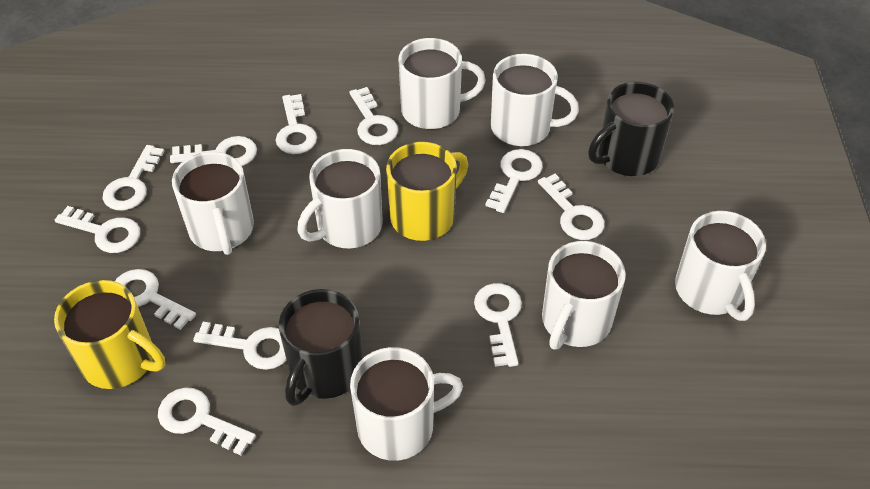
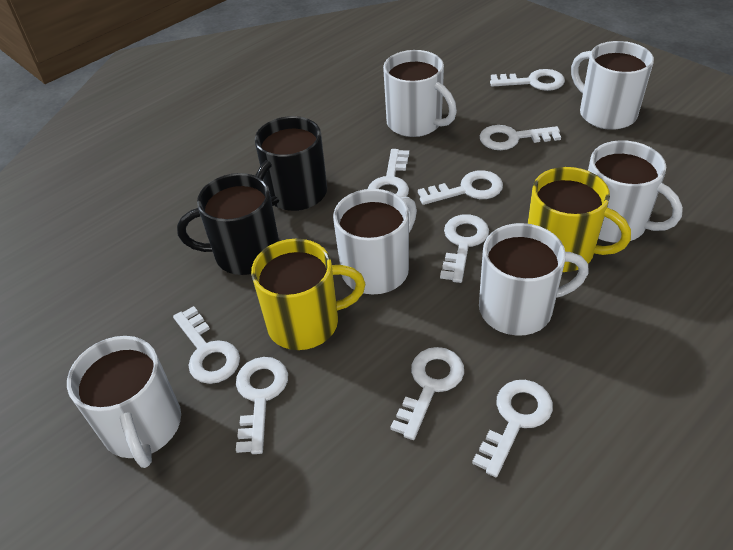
white key: 11 -> 9
white mug: 7 -> 6

